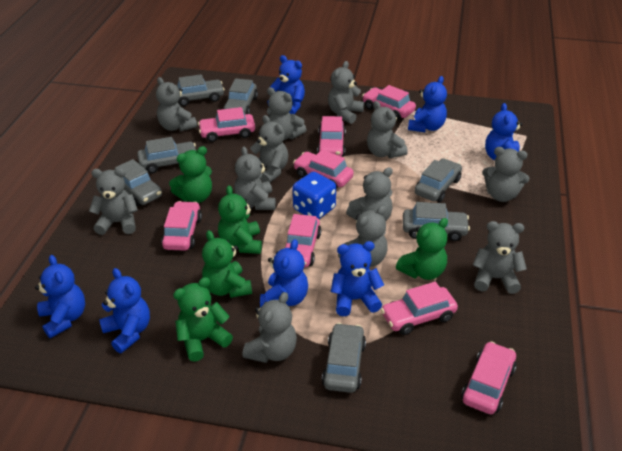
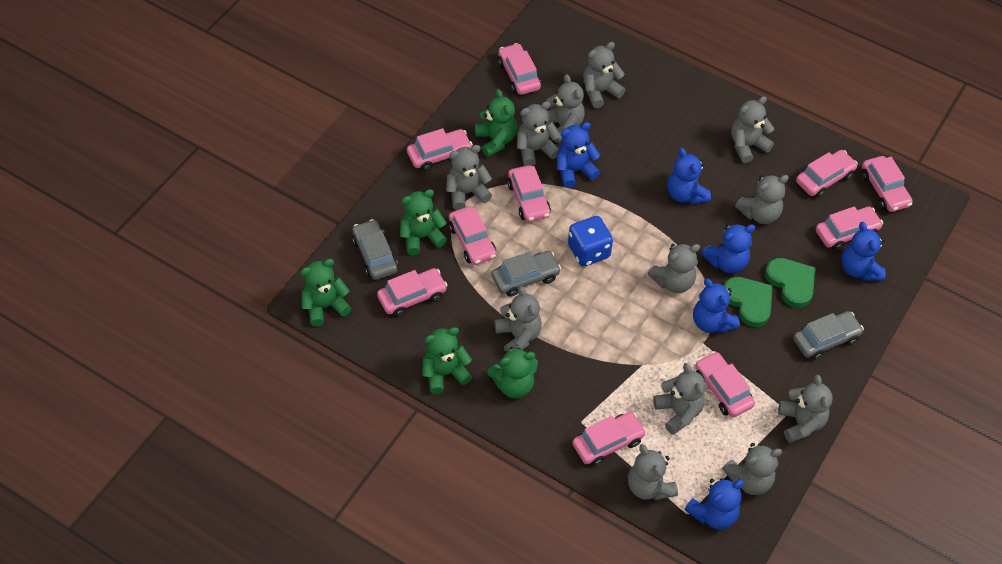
blue teddy bear: 7 -> 6
green heart: 0 -> 2
grey car: 7 -> 3
pink car: 8 -> 10

